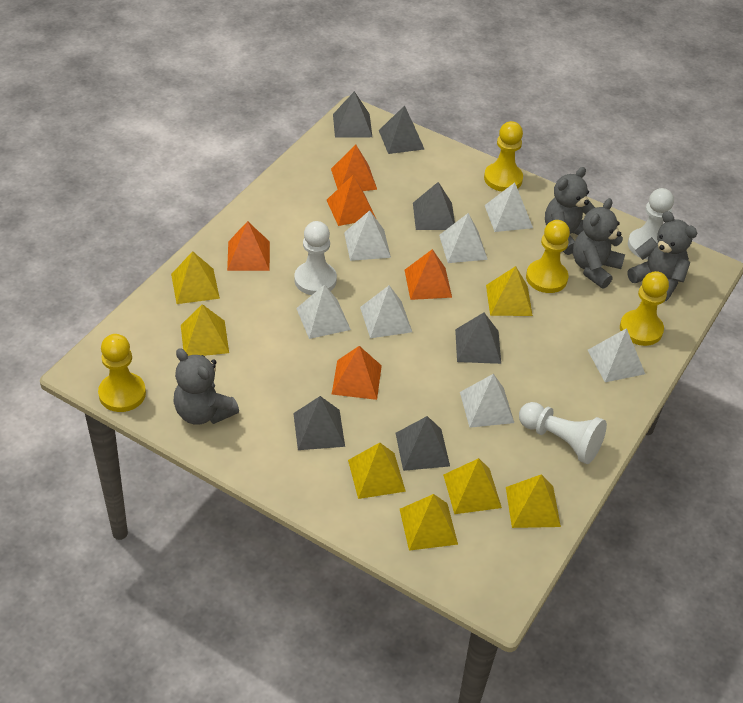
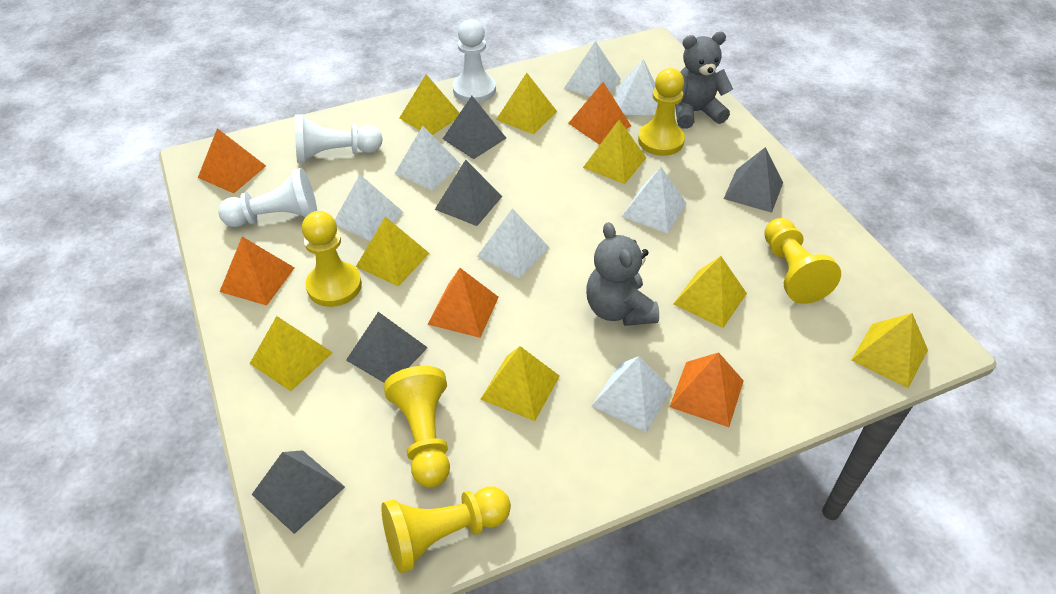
grey pyramid: 6 -> 5
grey teddy bear: 4 -> 2
yellow pawn: 4 -> 5
yellow pyramid: 7 -> 8

